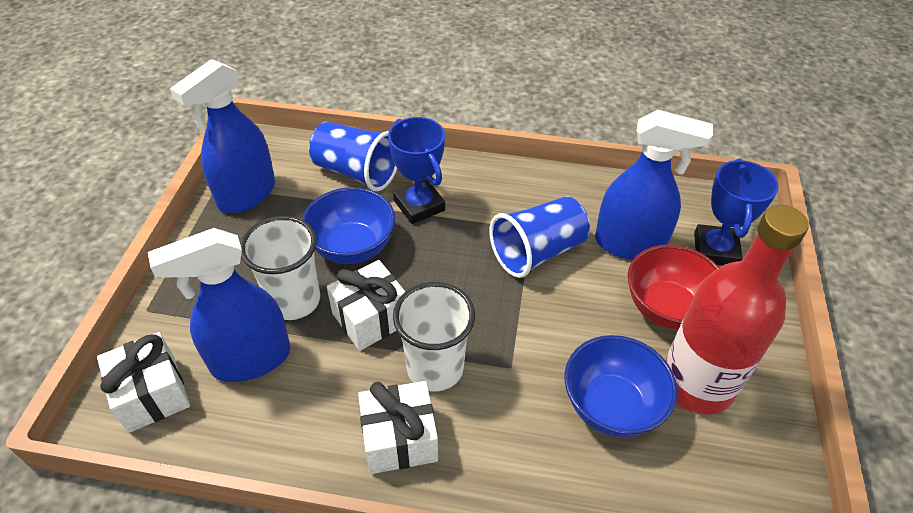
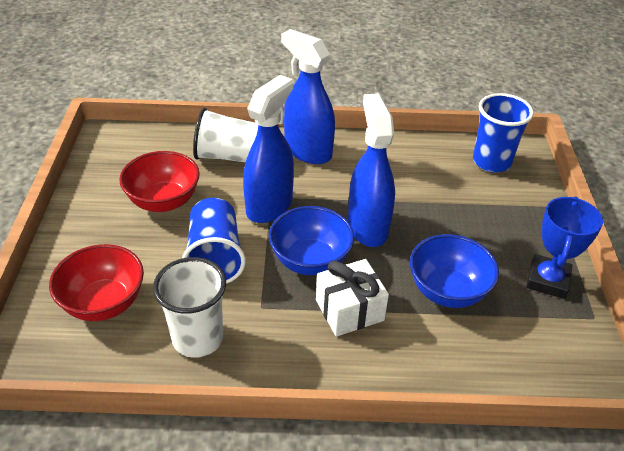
blue trophy: 2 -> 1
red bottle: 1 -> 0
red bowl: 1 -> 2
white gift: 3 -> 1

